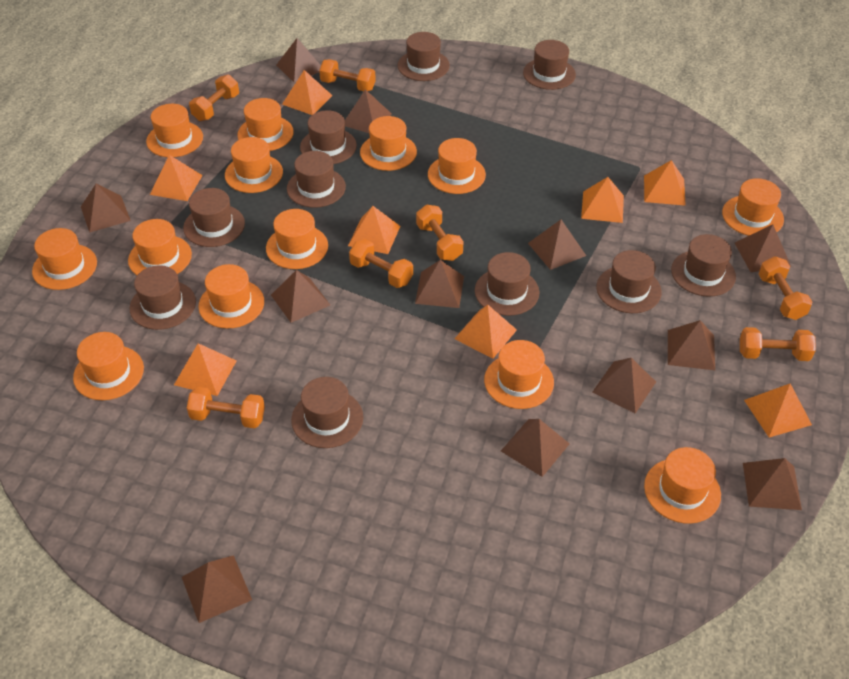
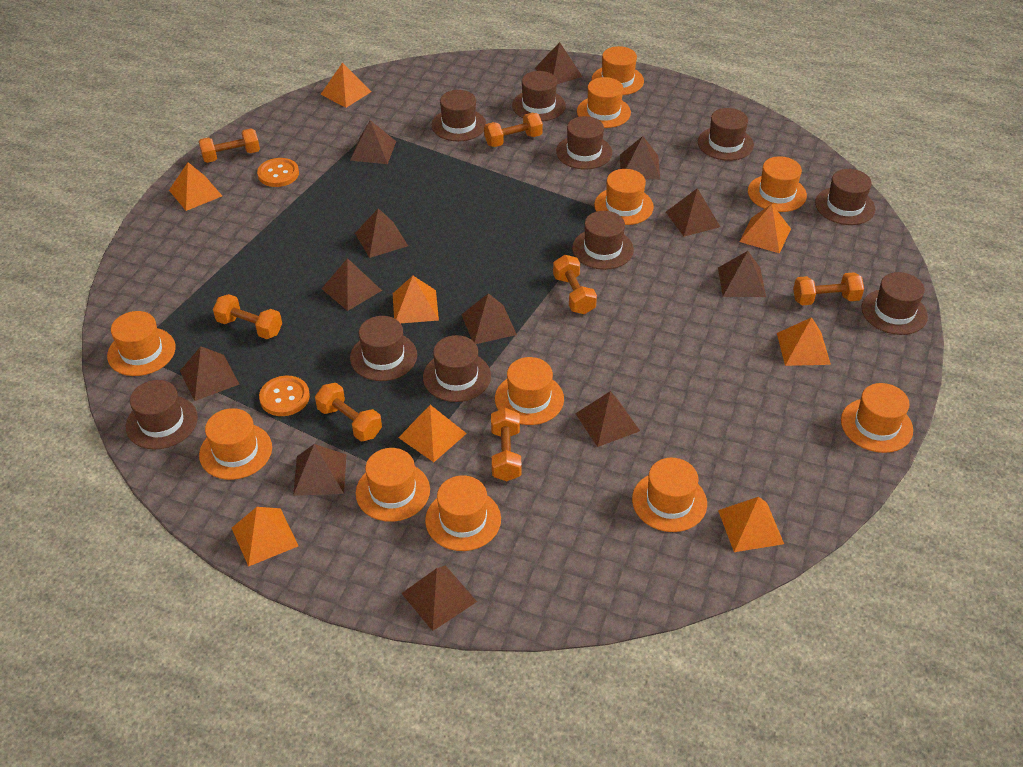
orange button: 0 -> 2
orange hat: 13 -> 11

